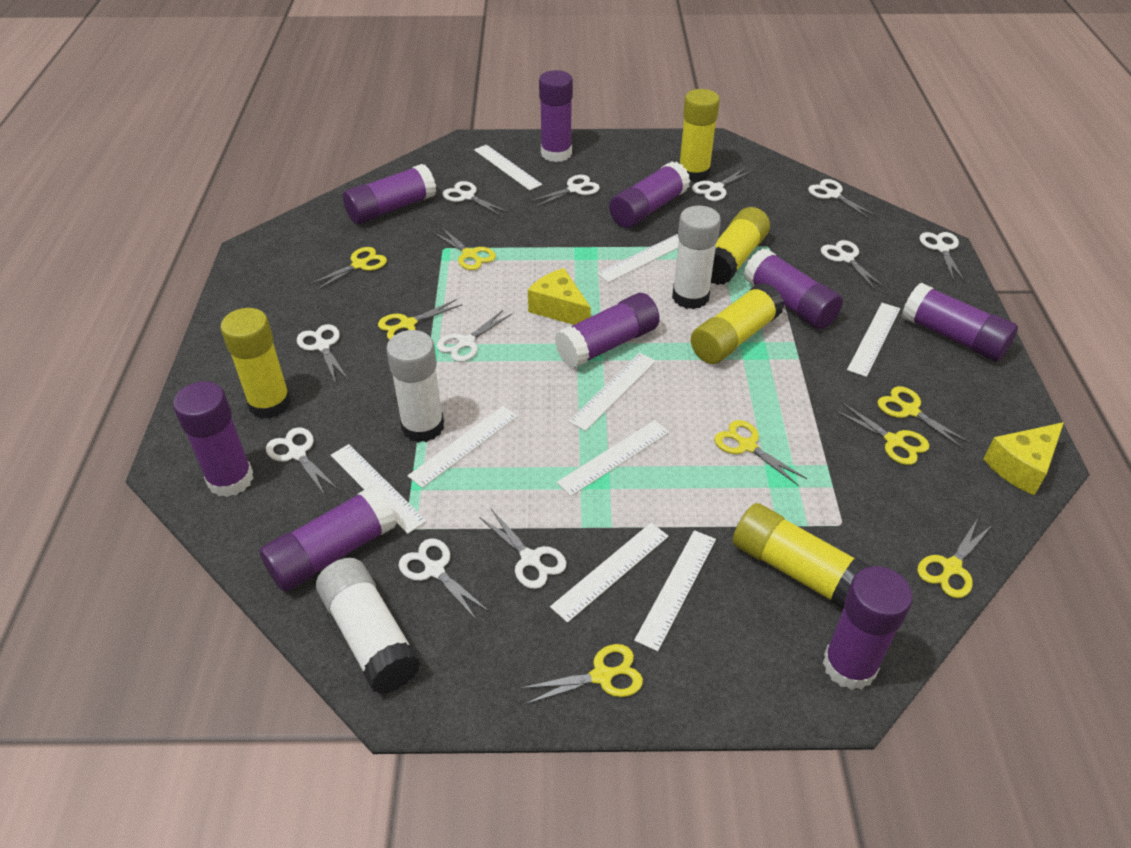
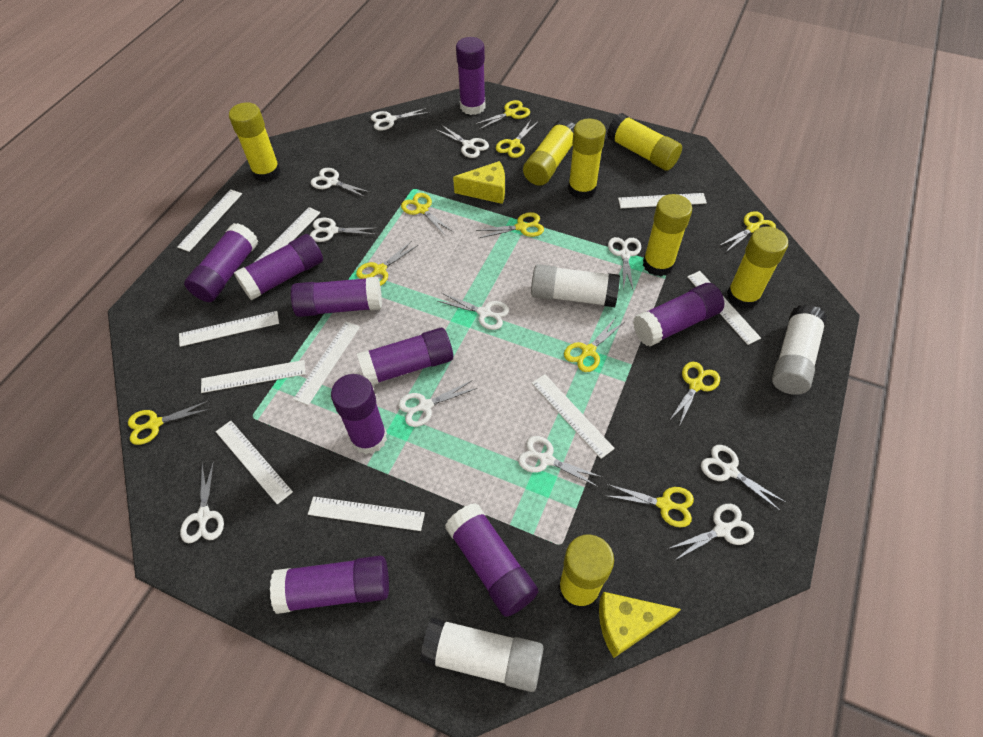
white ruler: 9 -> 10
yellow glue stick: 5 -> 7
yellow scissors: 8 -> 10

